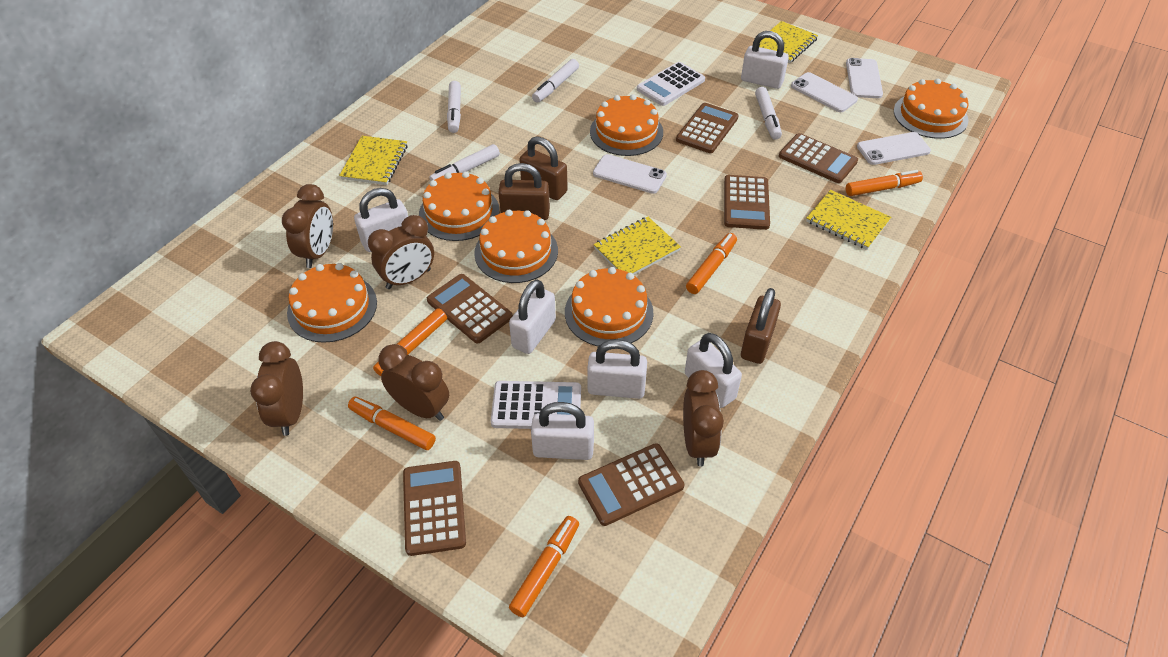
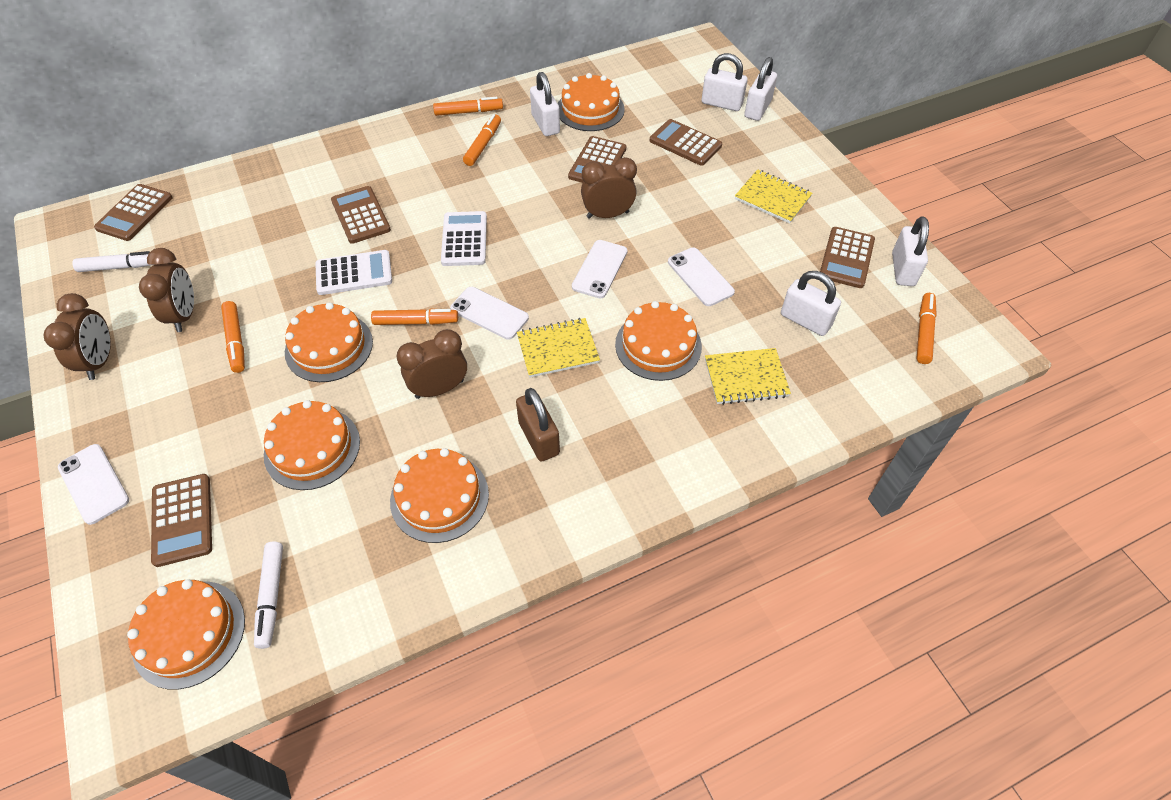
brown clock: 5 -> 4
brown padlock: 3 -> 1
white marker: 4 -> 2
white padlock: 6 -> 5
yellow notebook: 4 -> 3

